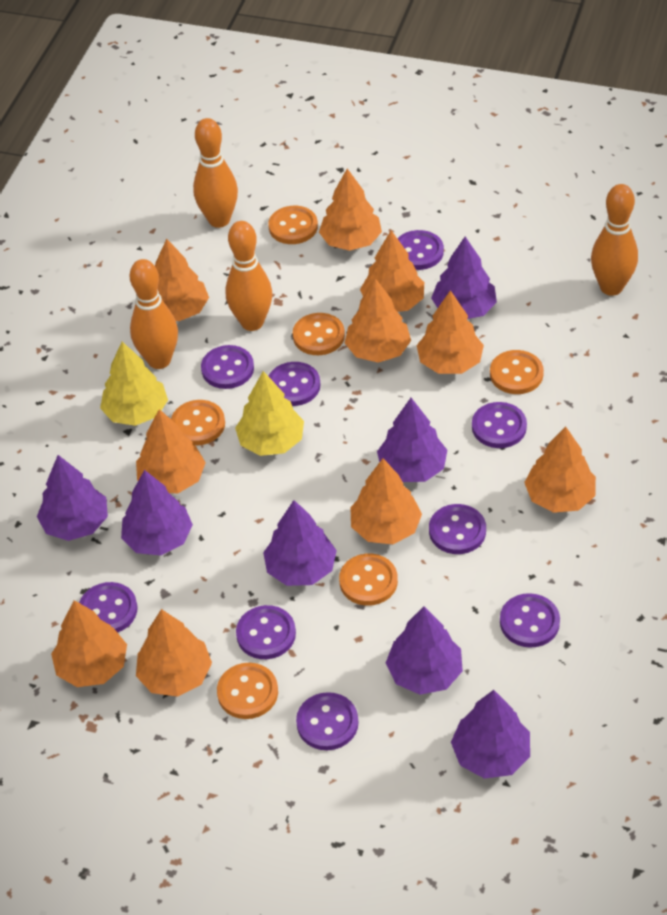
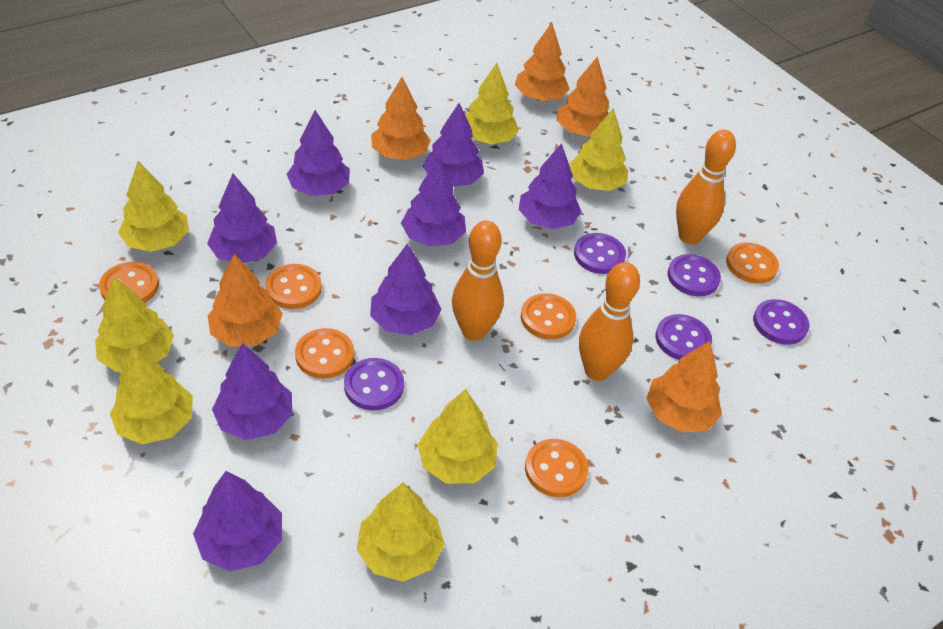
orange bowling pin: 4 -> 3
orange tree: 10 -> 5
purple button: 9 -> 5
purple tree: 7 -> 8
yellow tree: 2 -> 7

